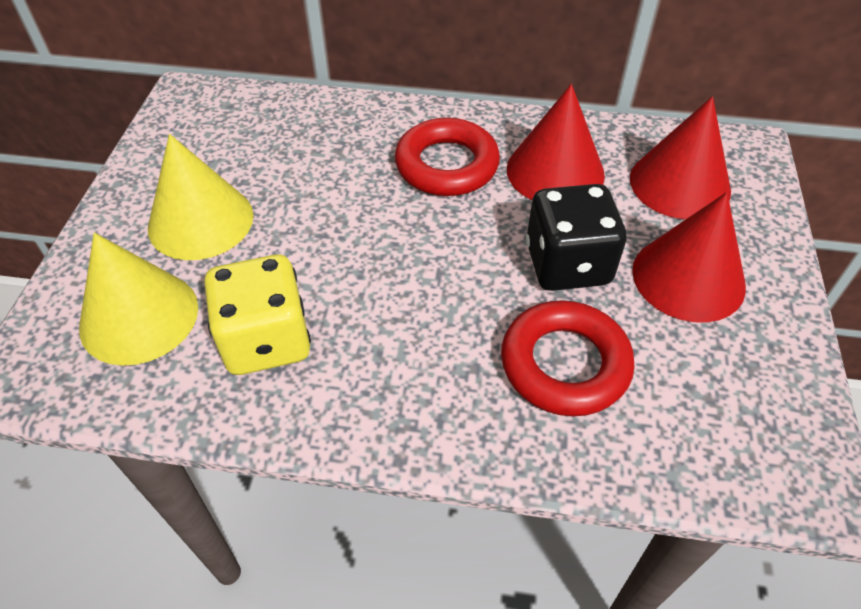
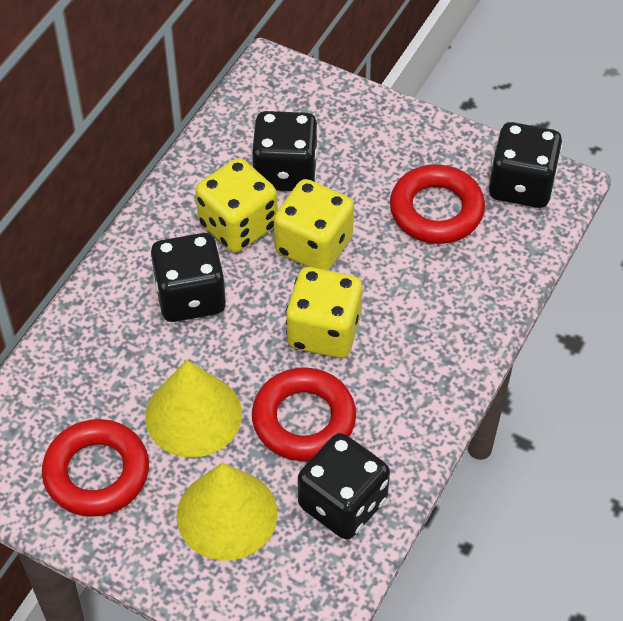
black dice: 1 -> 4
red cone: 3 -> 0
red ring: 2 -> 3
yellow dice: 1 -> 3

